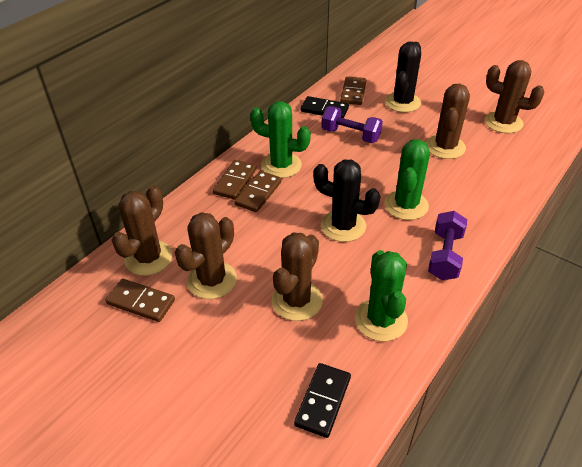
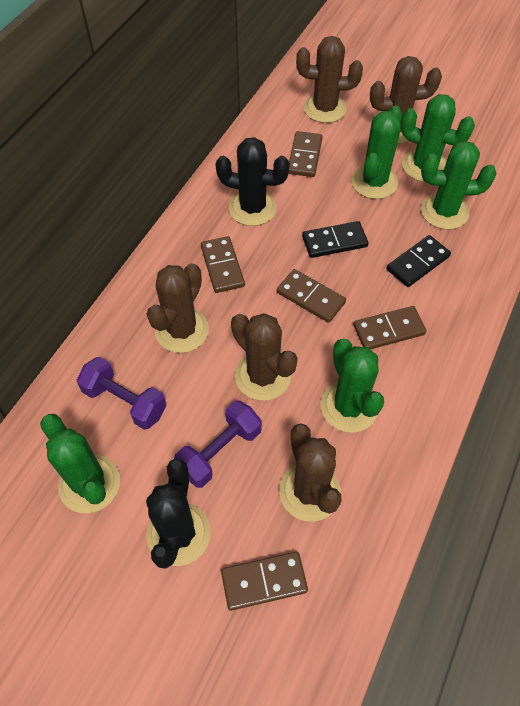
brown domino: 4 -> 5
green cactus: 3 -> 5

